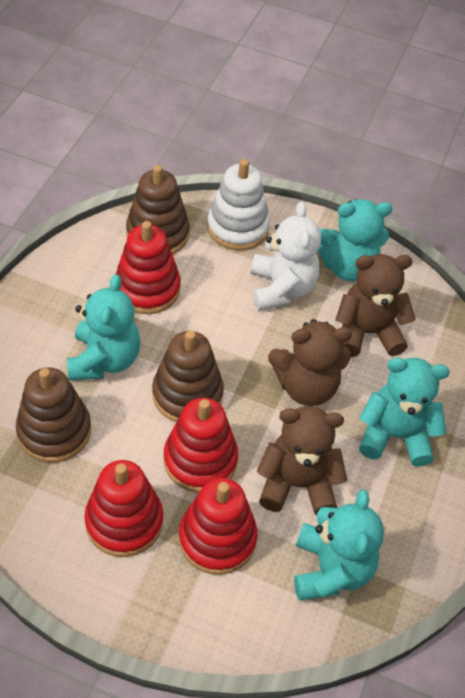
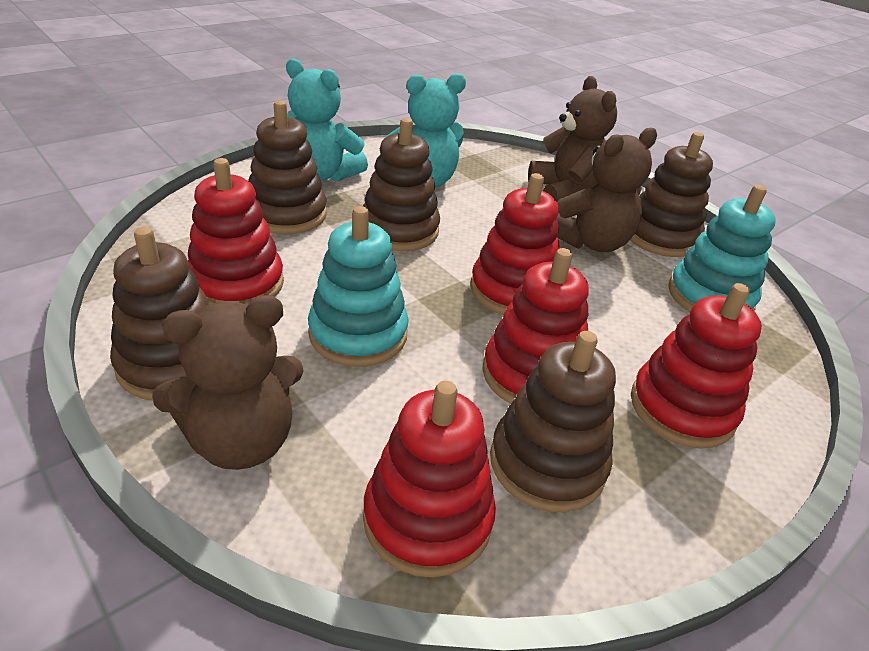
brown stacking toy: 3 -> 5
red stacking toy: 4 -> 5
turquoise stacking toy: 0 -> 2
turquoise teddy bear: 4 -> 2
white stacking toy: 1 -> 0
white teddy bear: 1 -> 0

